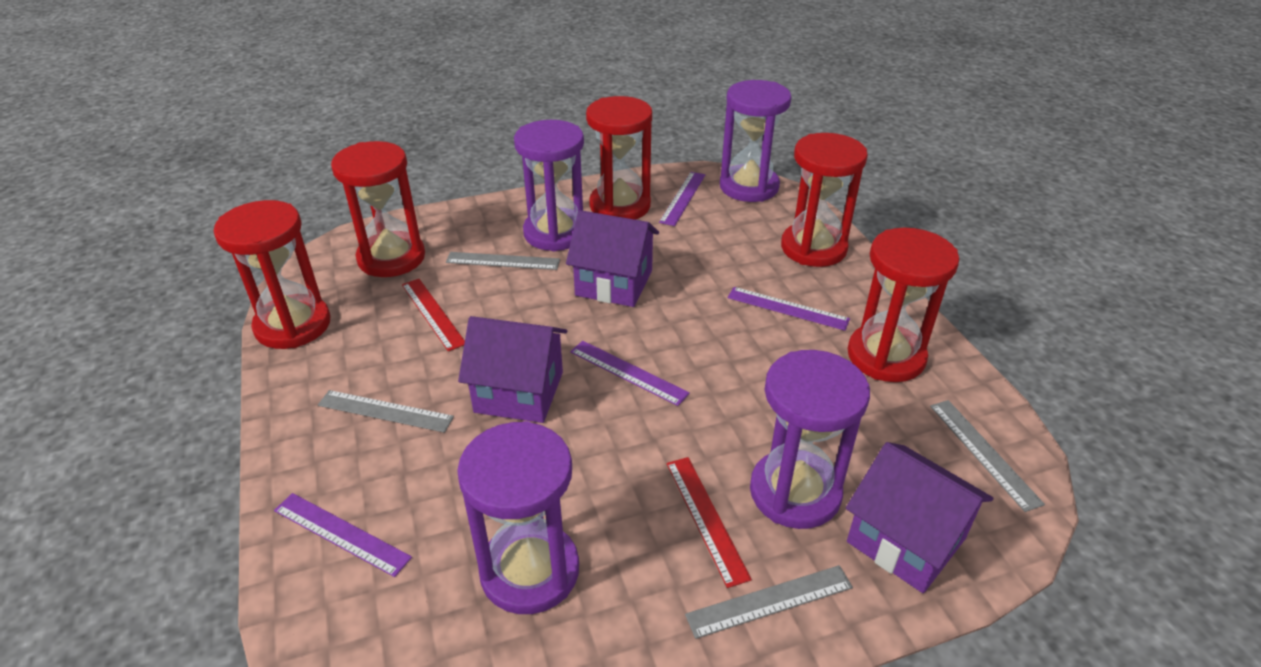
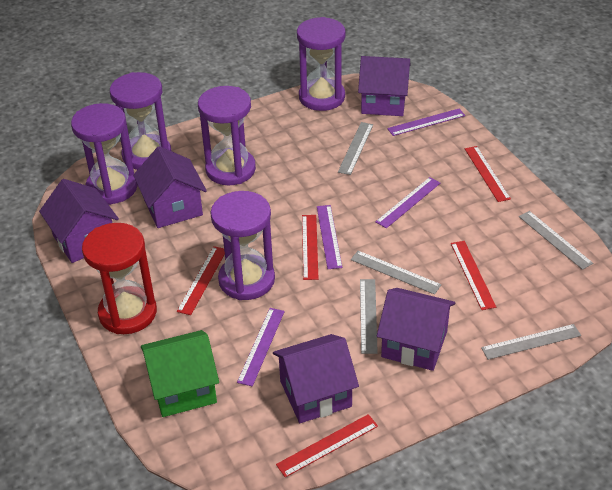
green house: 0 -> 1
grey ruler: 4 -> 5
purple hourglass: 4 -> 5
purple house: 3 -> 5
red hourglass: 5 -> 1
red ruler: 2 -> 5

